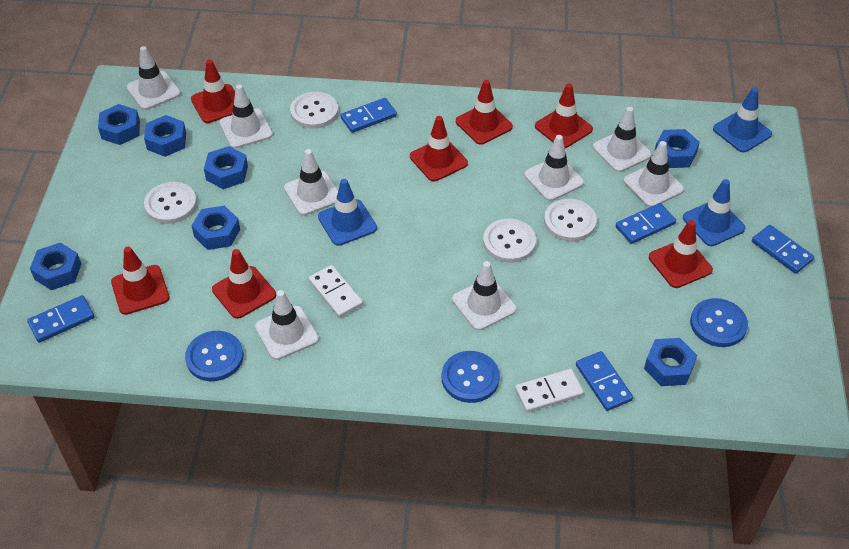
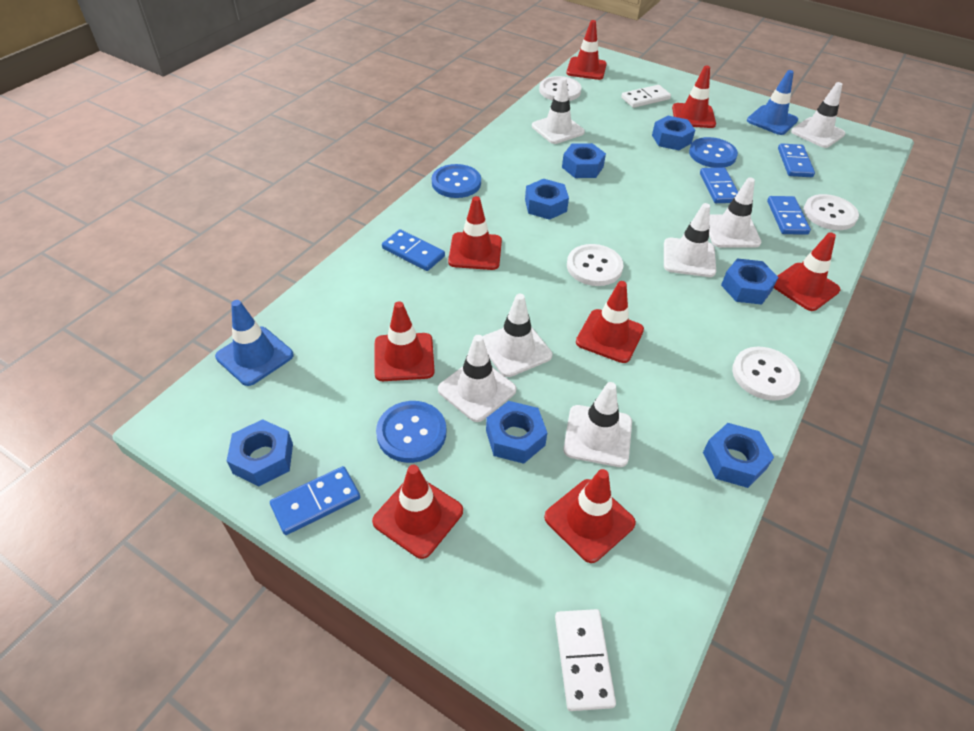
blue traffic cone: 3 -> 2
red traffic cone: 7 -> 8
white traffic cone: 8 -> 7

